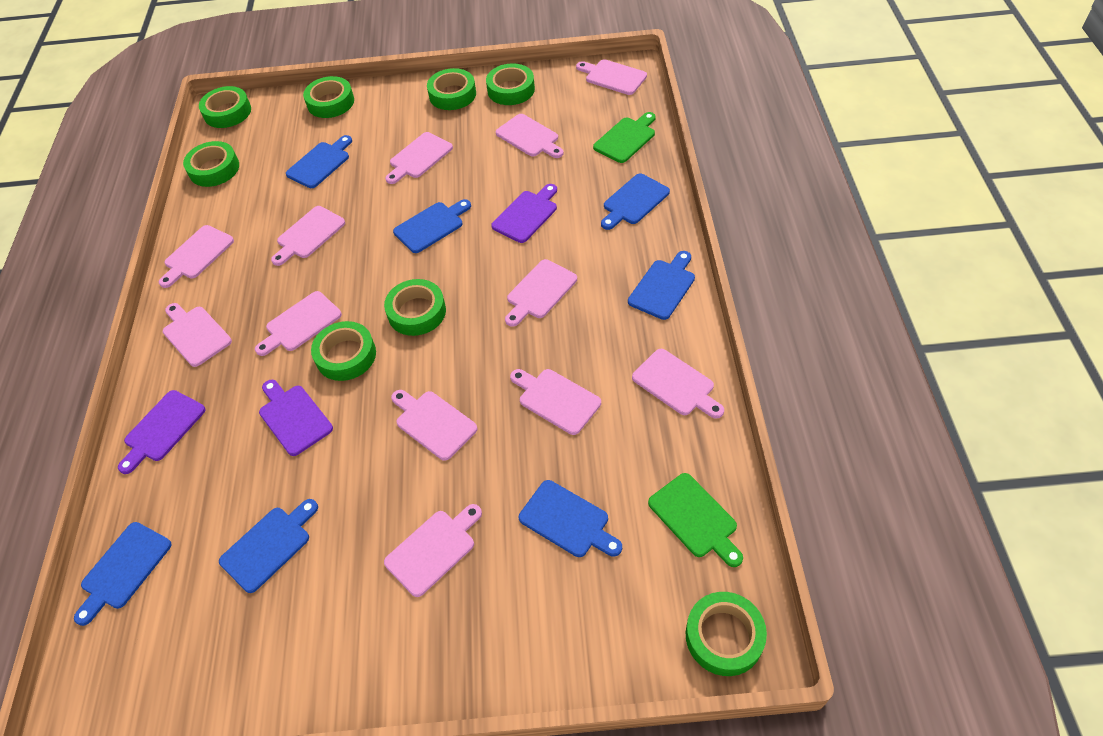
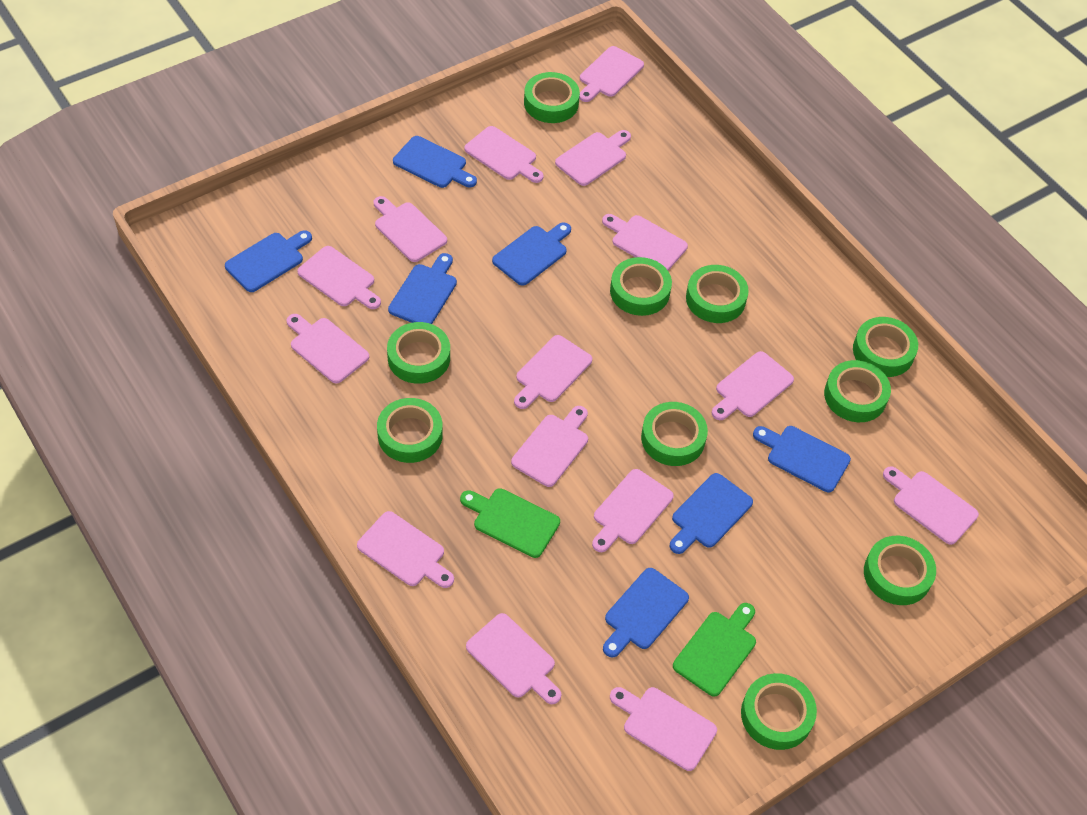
green tape: 8 -> 10
pink cutting board: 12 -> 15
purple cutting board: 3 -> 0

